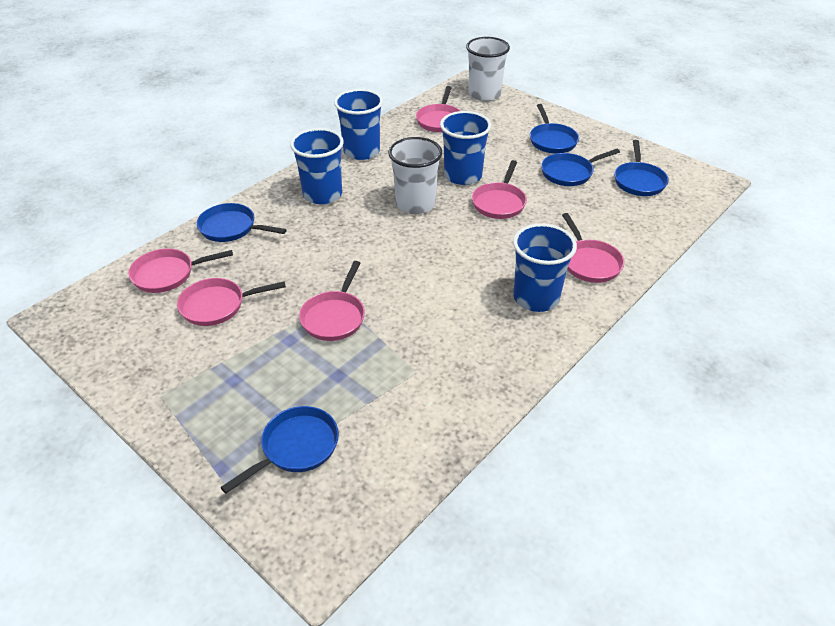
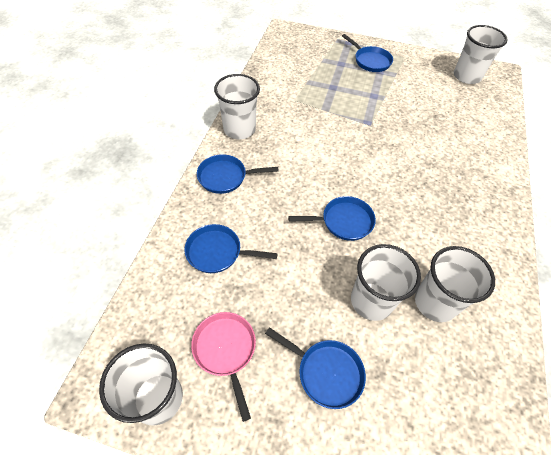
blue cup: 4 -> 0
pink pan: 6 -> 1
white cup: 2 -> 5

